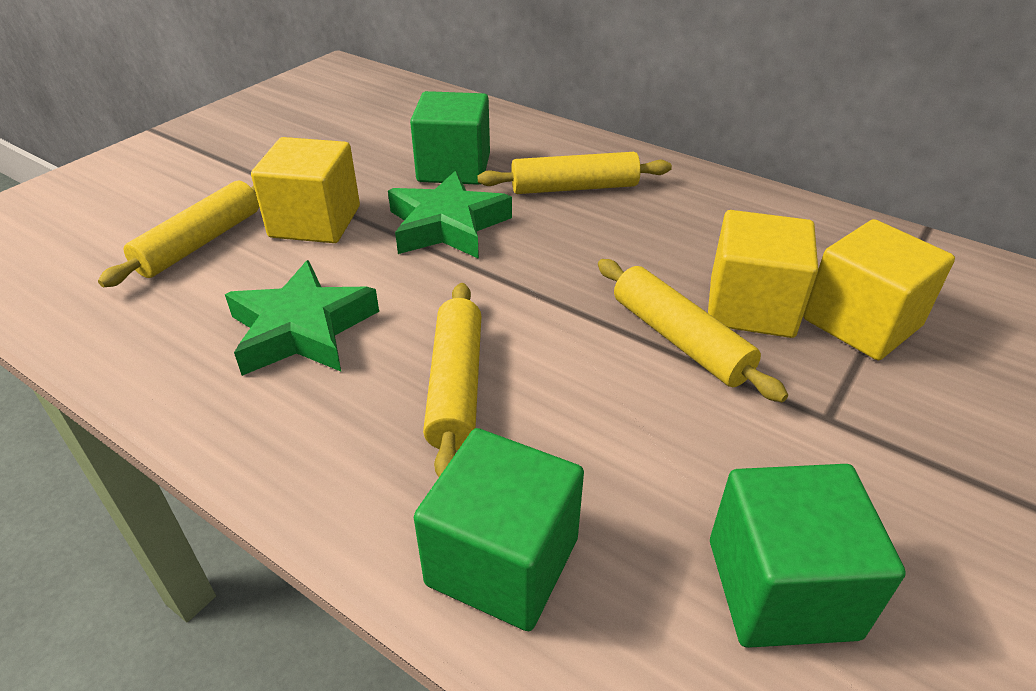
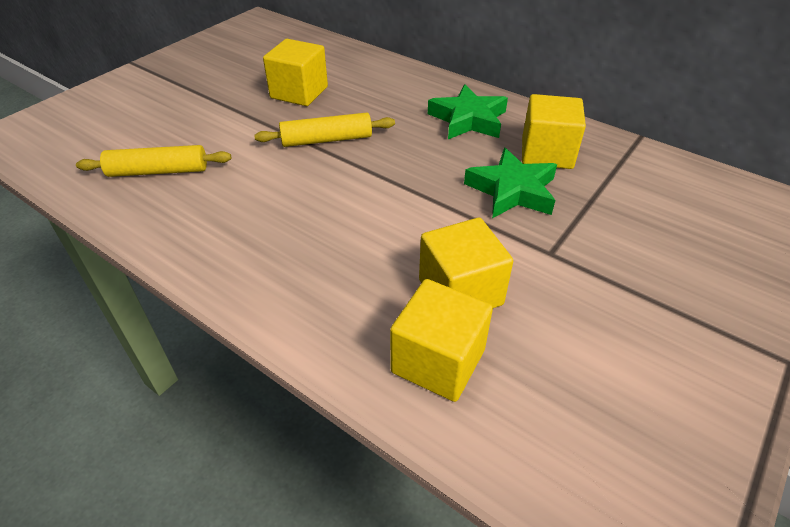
green cube: 3 -> 0
yellow cube: 3 -> 4
yellow rolling pin: 4 -> 2

